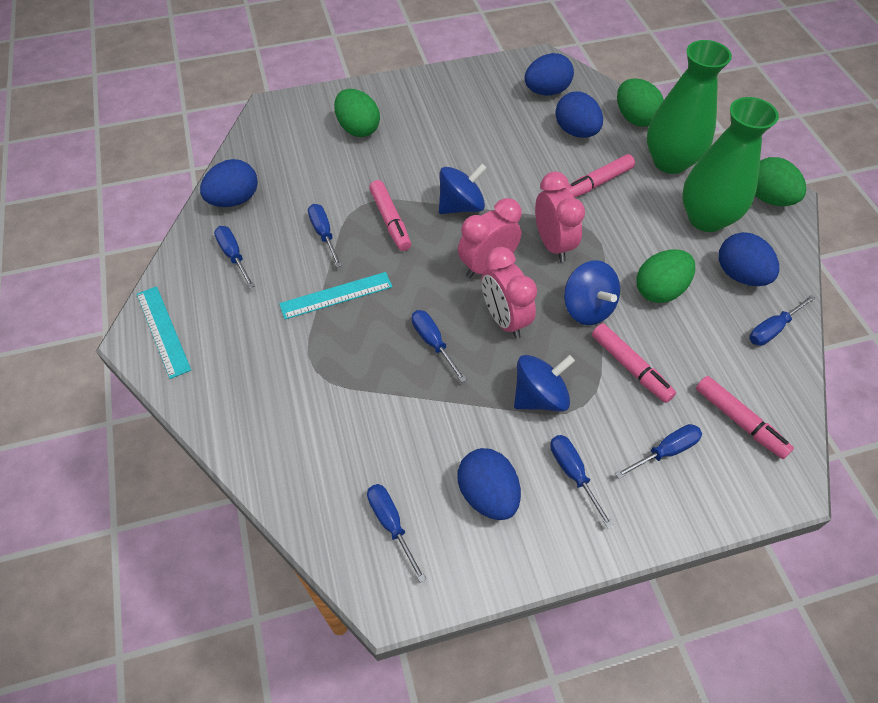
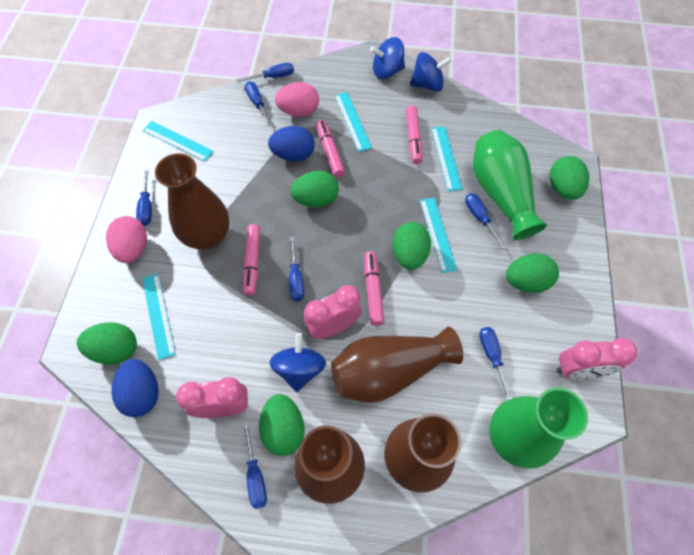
blue egg: 5 -> 2
brown vase: 0 -> 4
green egg: 4 -> 6
pink egg: 0 -> 2
turquoise ruler: 2 -> 5

